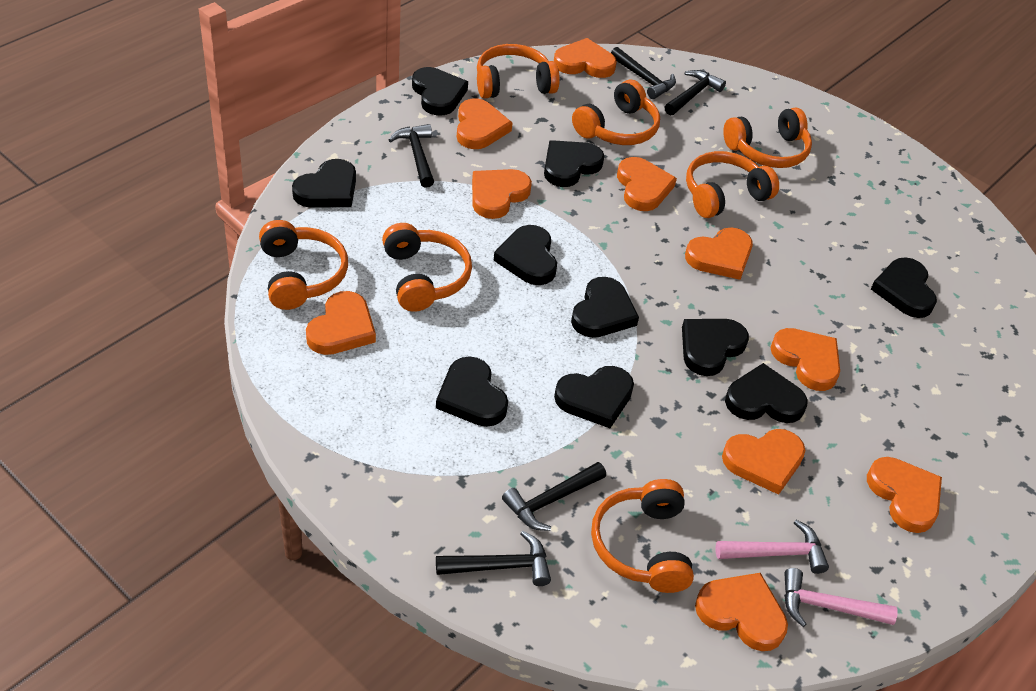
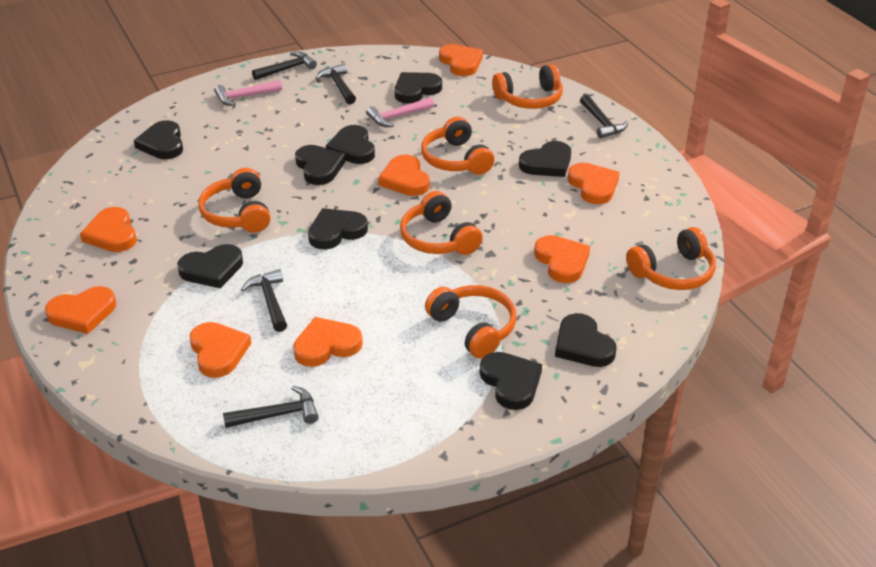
black heart: 10 -> 9
orange headphones: 7 -> 6
orange heart: 10 -> 8

